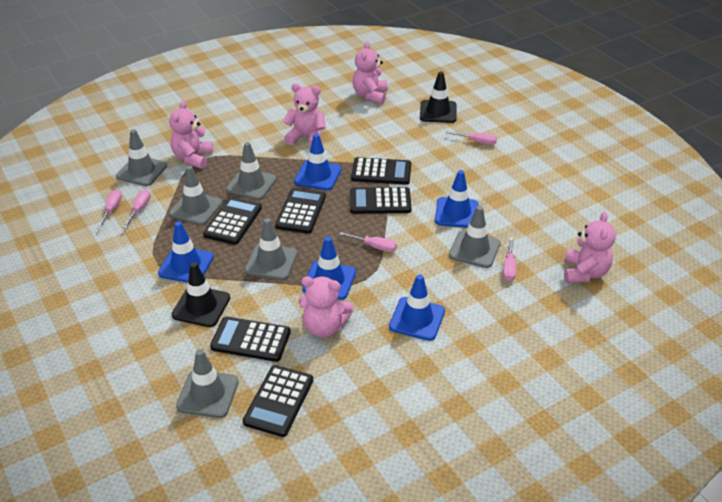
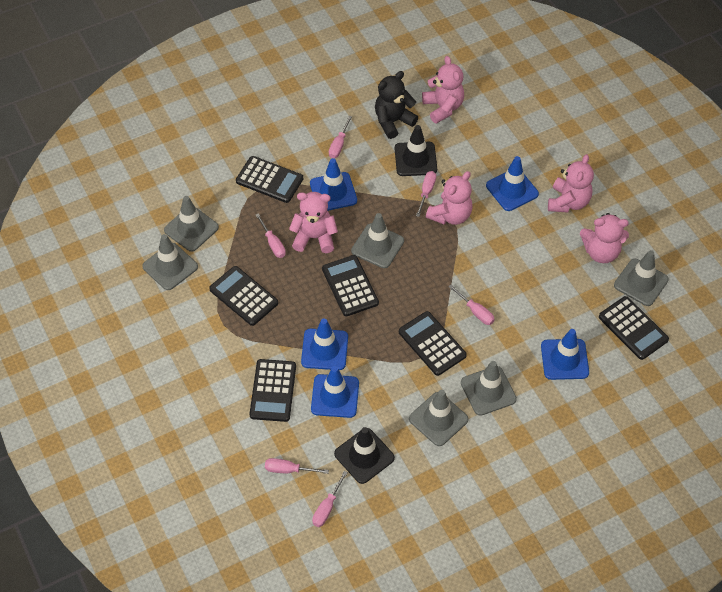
black teddy bear: 0 -> 1
pink screwdriver: 5 -> 6

